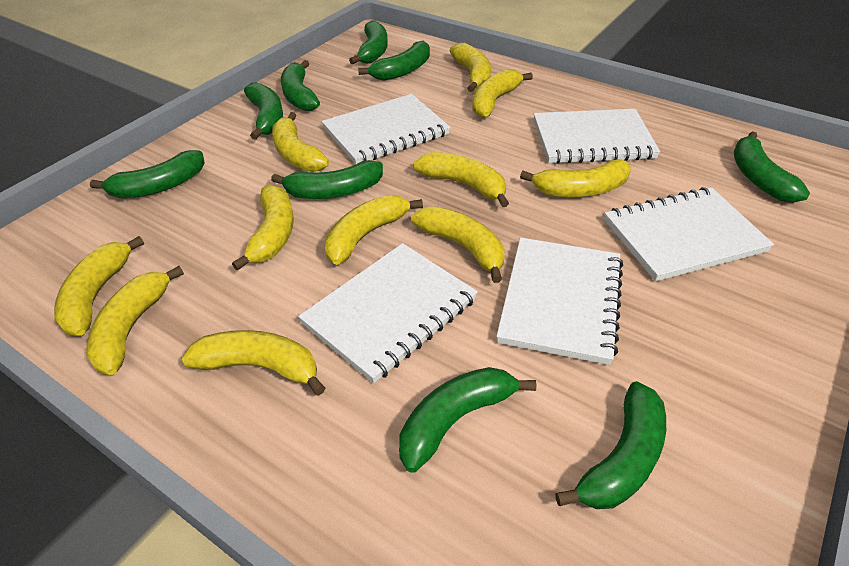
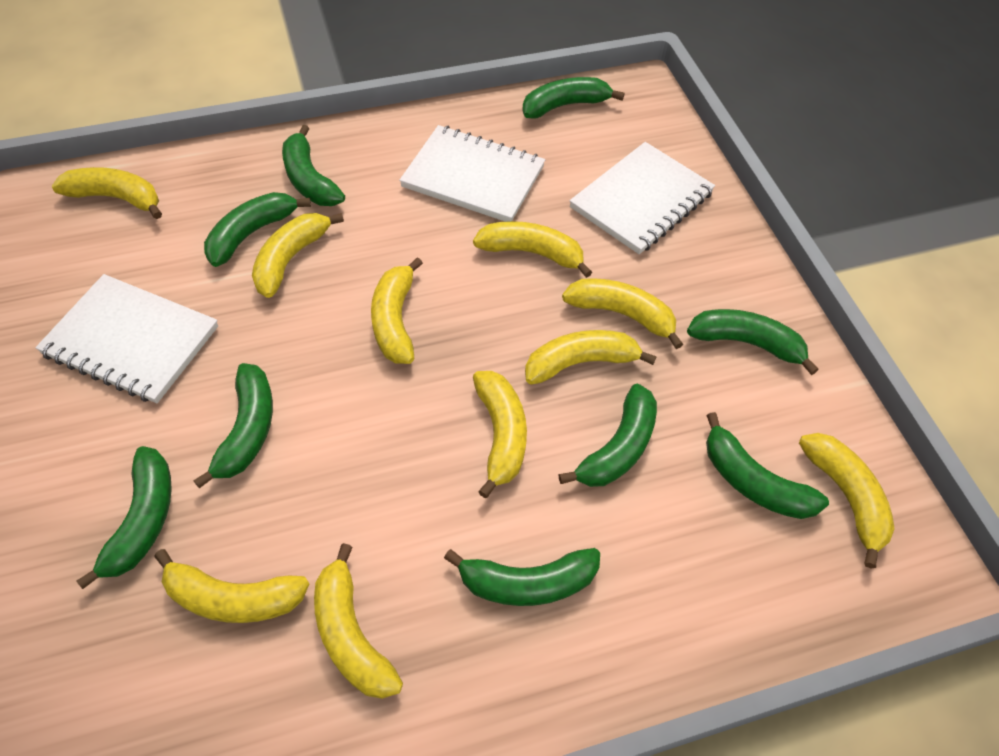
white notebook: 5 -> 3
yellow banana: 11 -> 10

